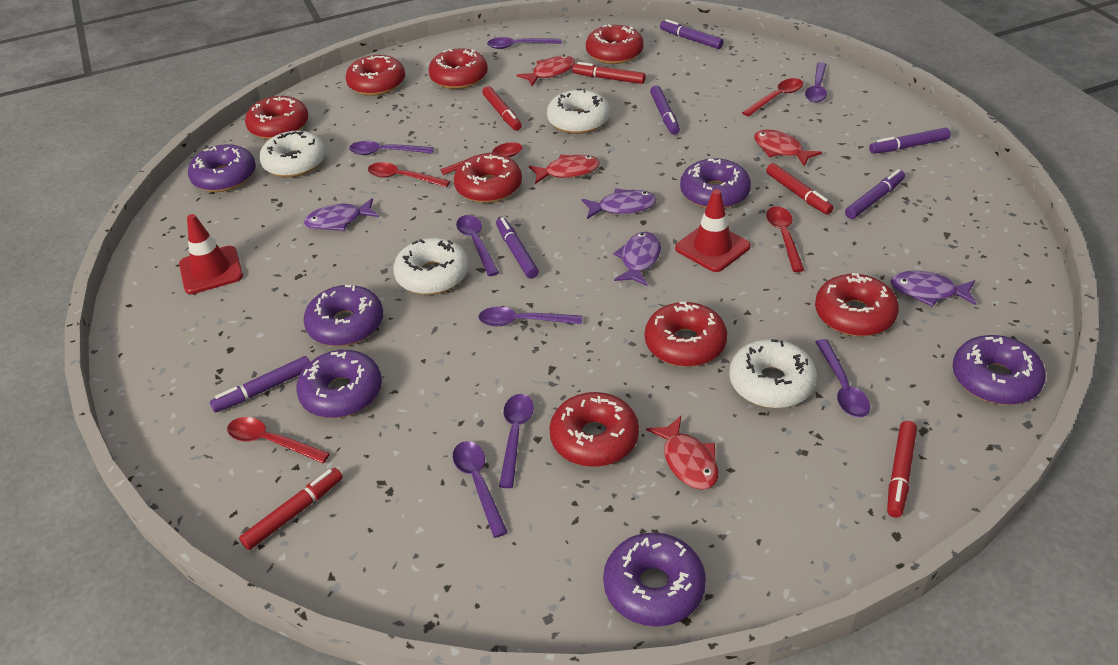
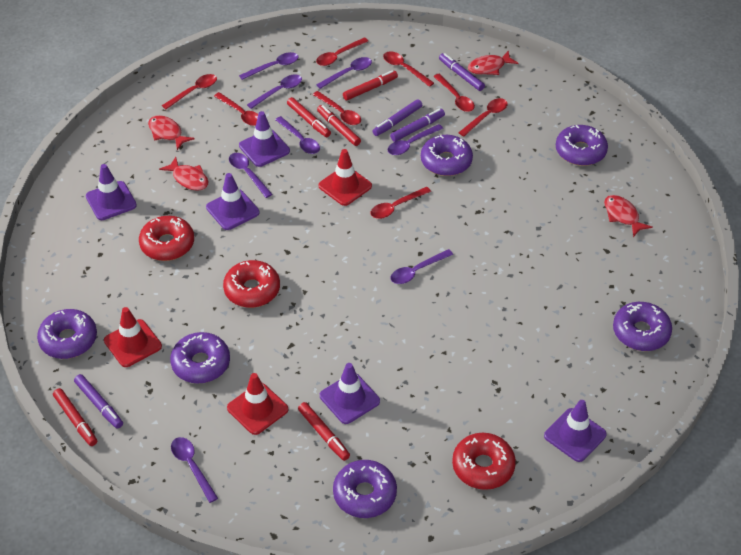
purple fish: 4 -> 0
purple marker: 6 -> 4
purple traffic cone: 0 -> 5
red donut: 8 -> 3
red spoon: 5 -> 8
red traffic cone: 2 -> 3
white donut: 4 -> 0

